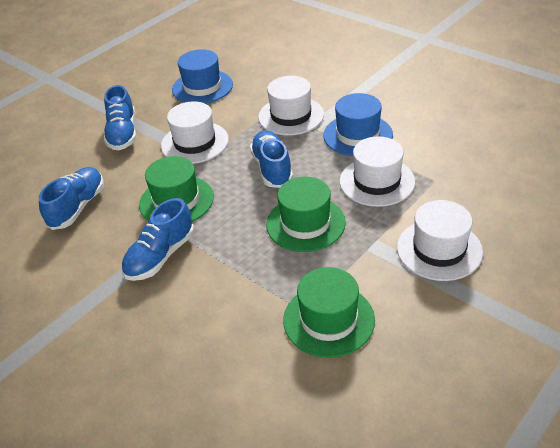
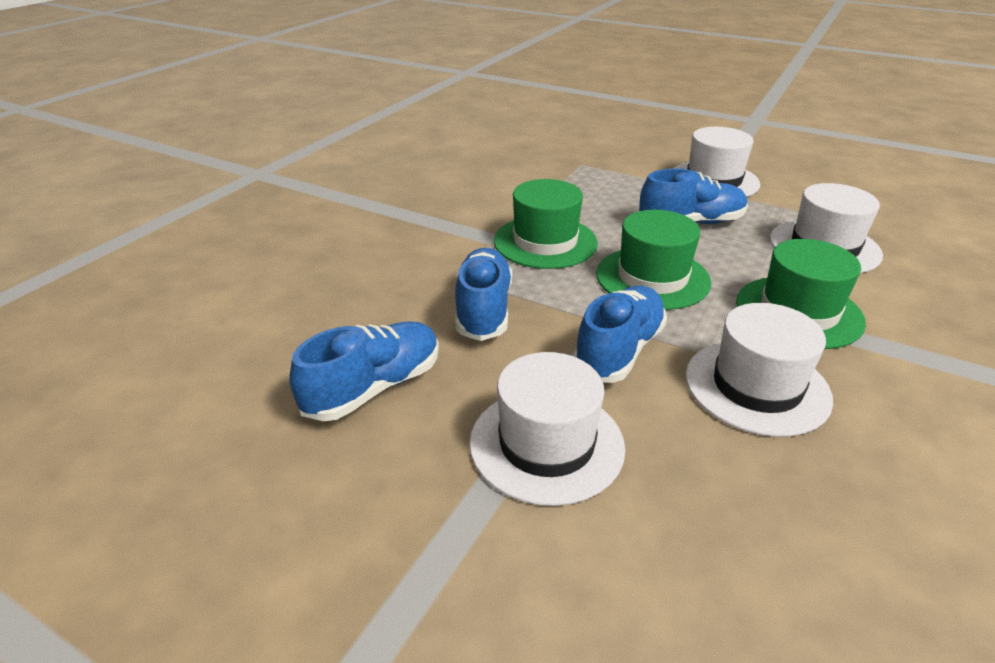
blue hat: 2 -> 0

